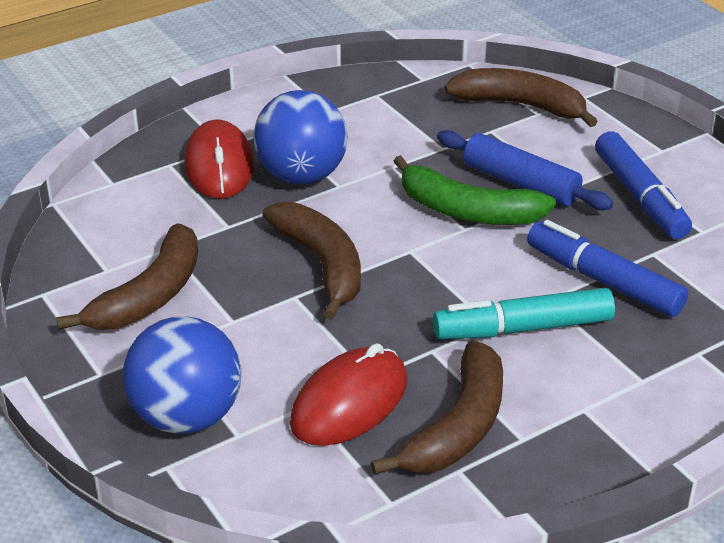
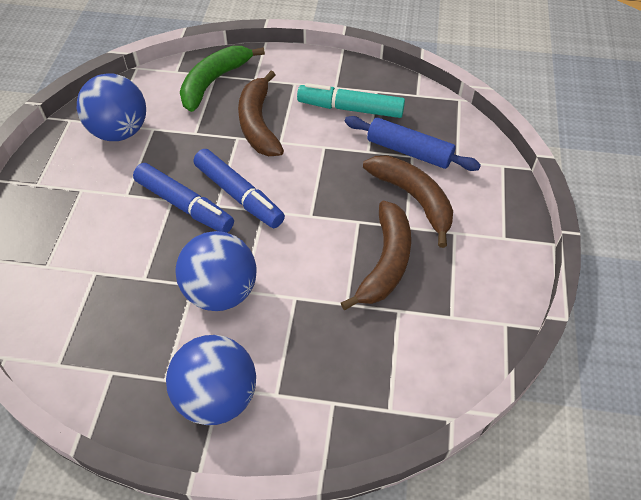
blue ball: 2 -> 3
brown banana: 4 -> 3
red mouse: 2 -> 0

